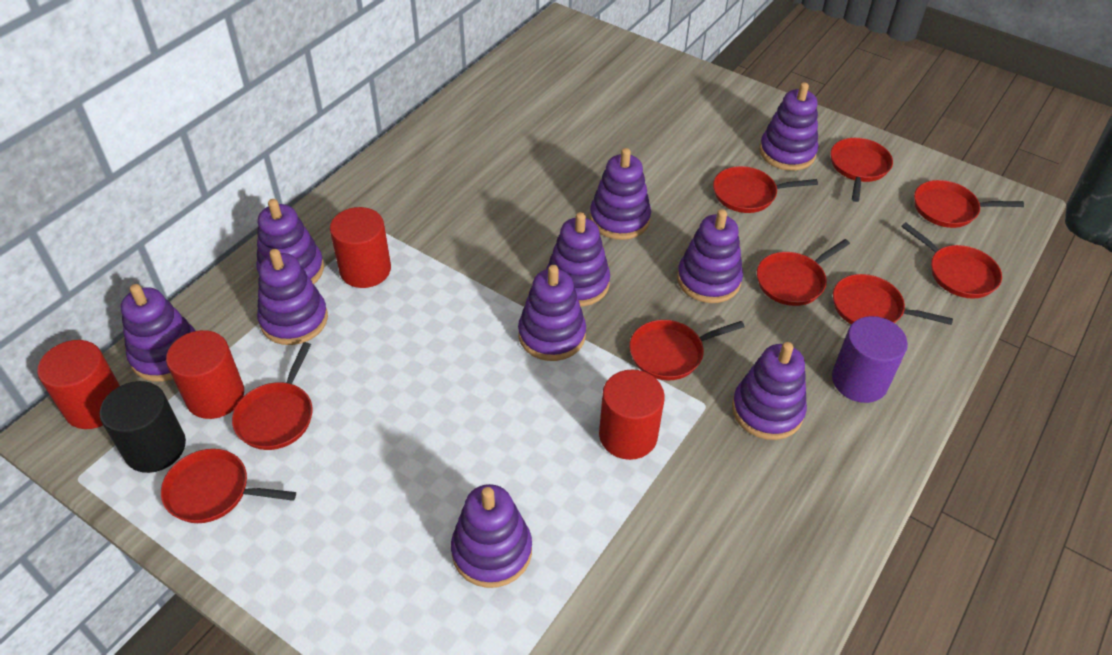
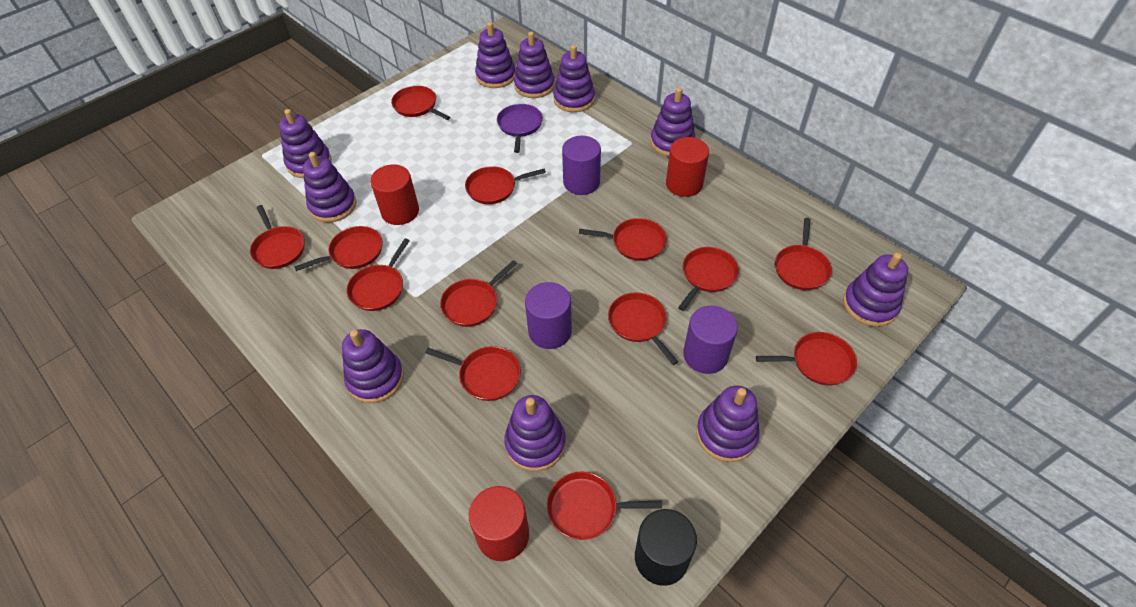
purple cylinder: 1 -> 3
purple pan: 0 -> 1
red cylinder: 4 -> 3
red pan: 9 -> 13

